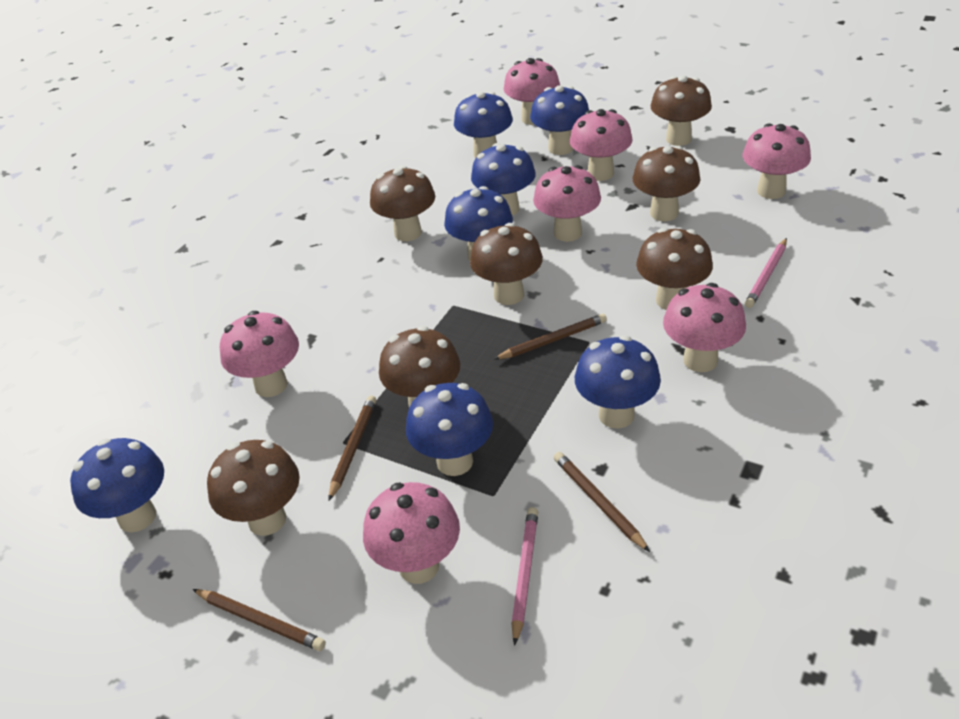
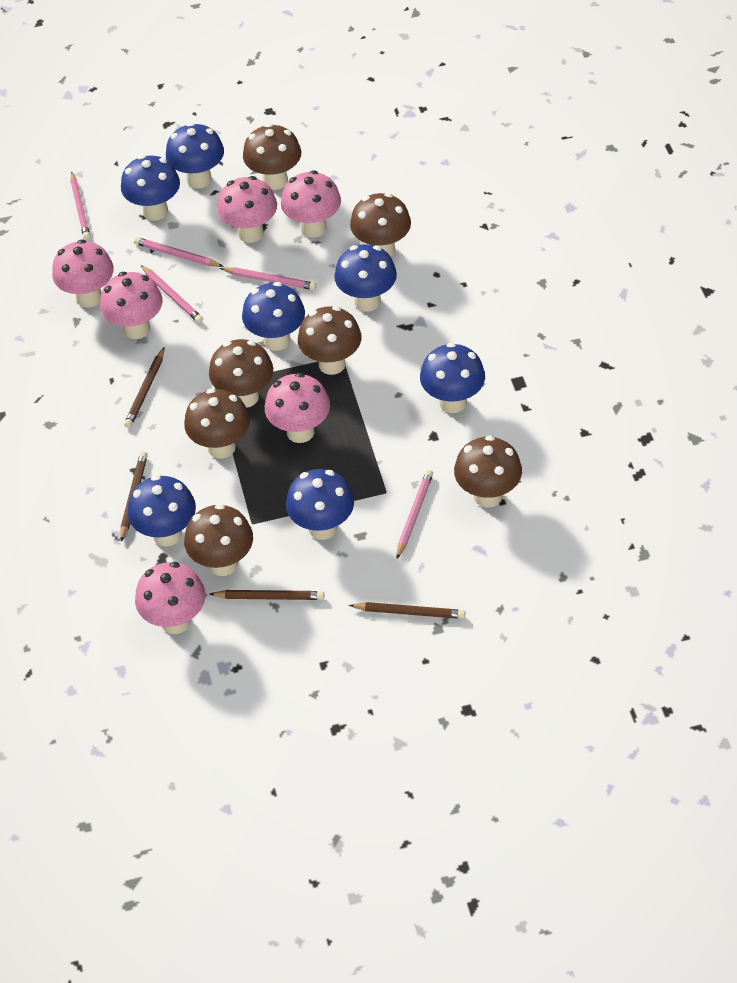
pink mushroom: 7 -> 6
pink pencil: 2 -> 5

